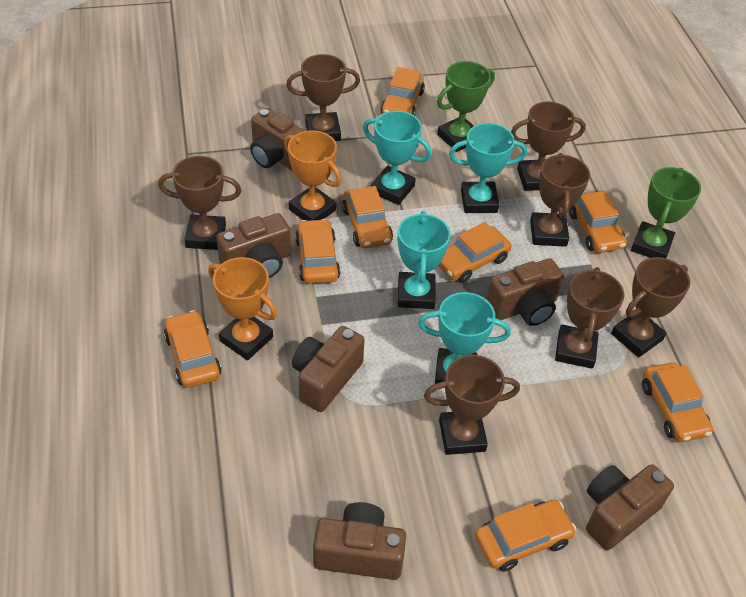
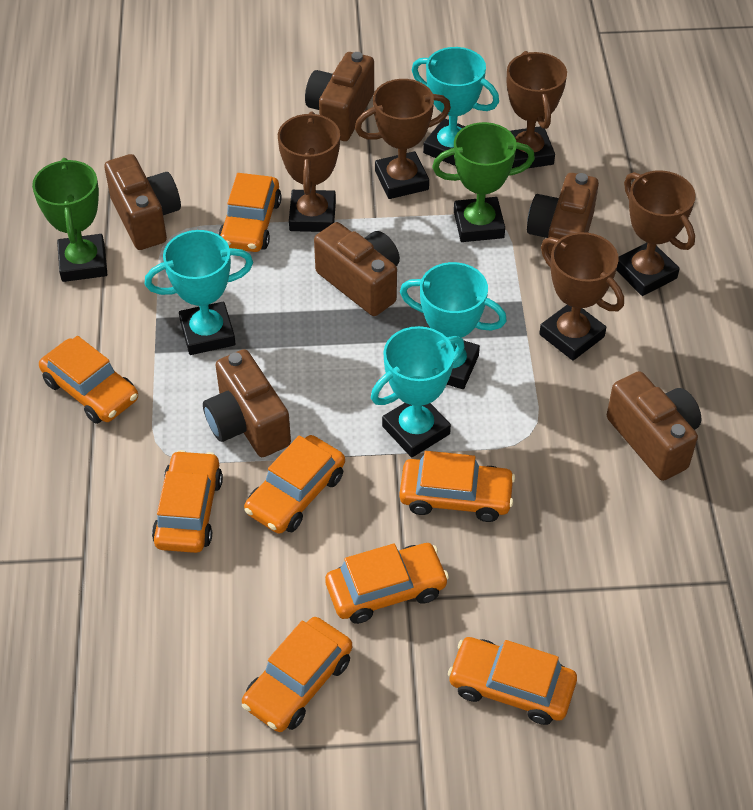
brown trophy: 7 -> 5
orange trophy: 2 -> 0

